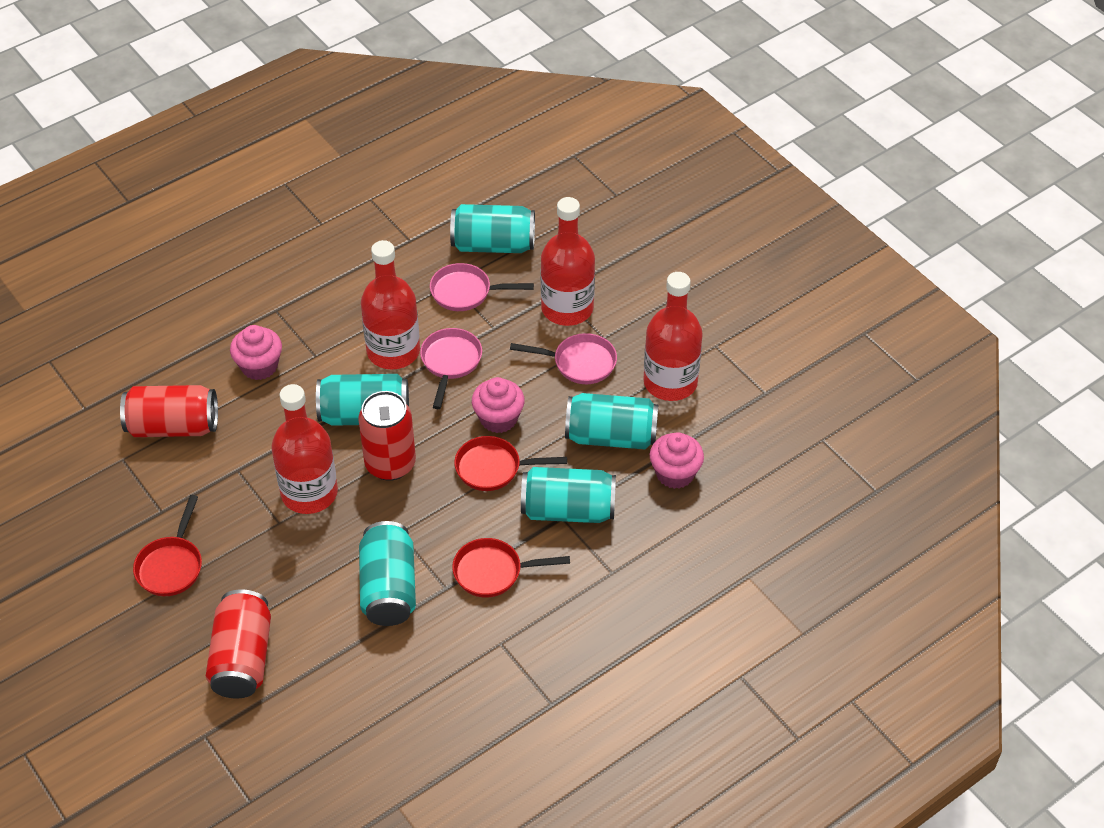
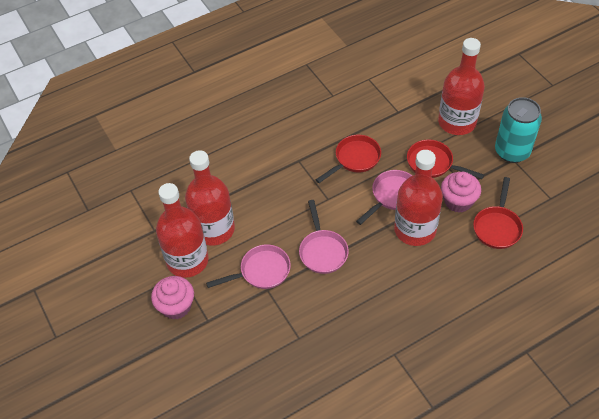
pink cupcake: 3 -> 2
red can: 3 -> 0
turquoise can: 5 -> 1

